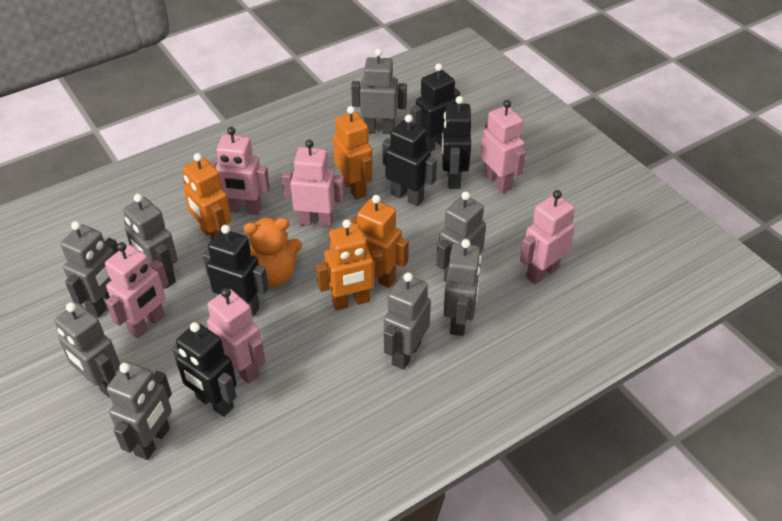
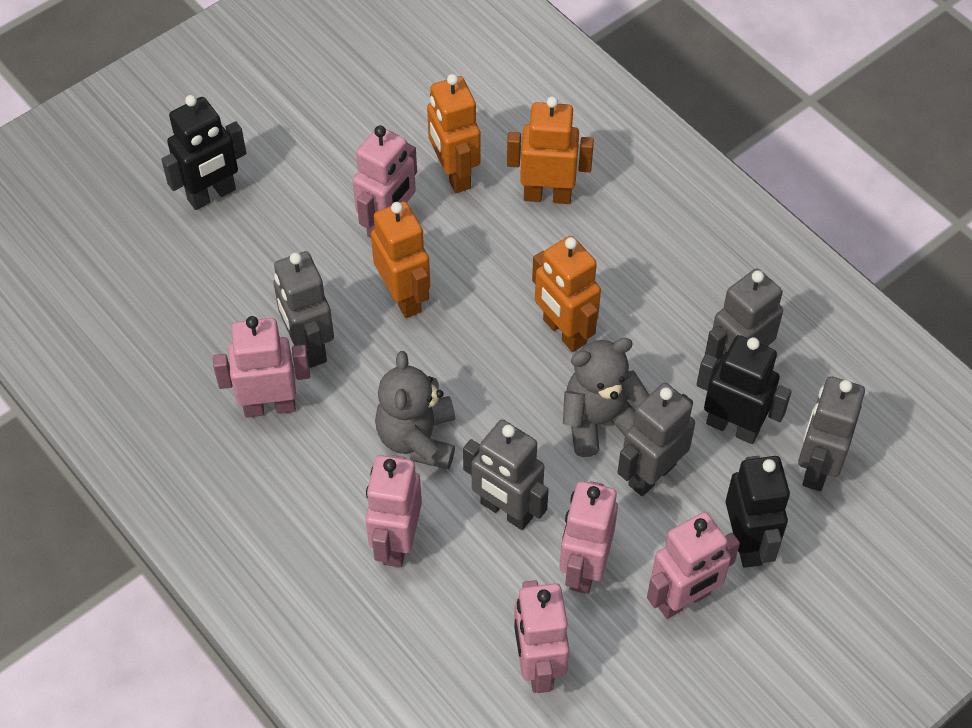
black robot: 5 -> 3
grey robot: 8 -> 5
grey teddy bear: 0 -> 2
orange teddy bear: 1 -> 0

